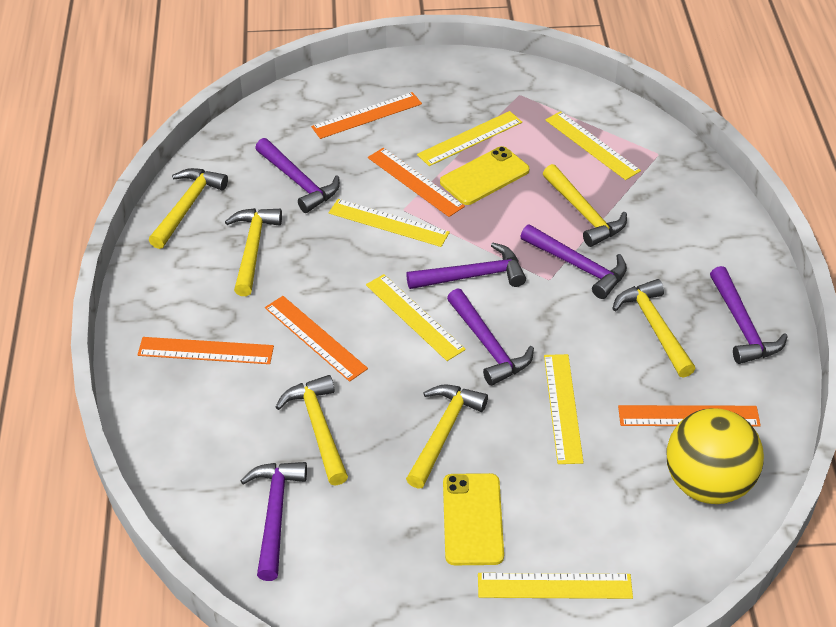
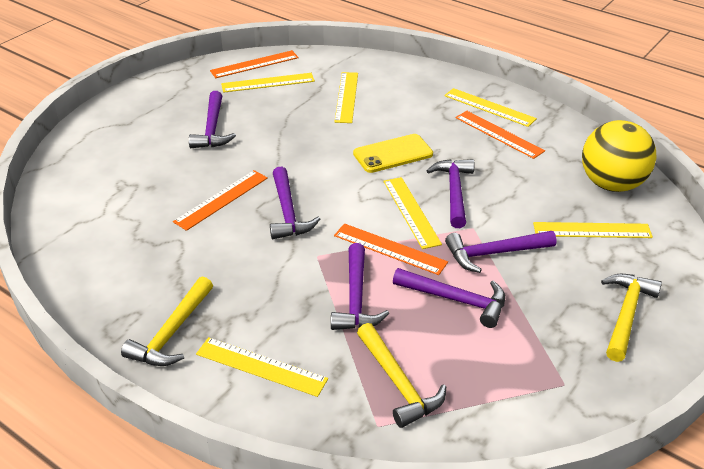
orange ruler: 5 -> 4
yellow hammer: 6 -> 3
yellow phone: 2 -> 1

